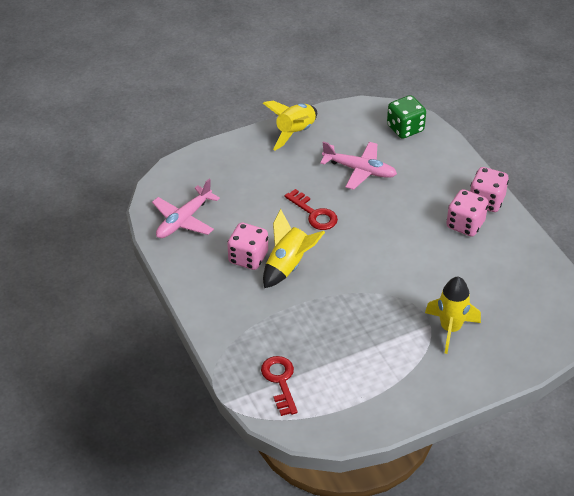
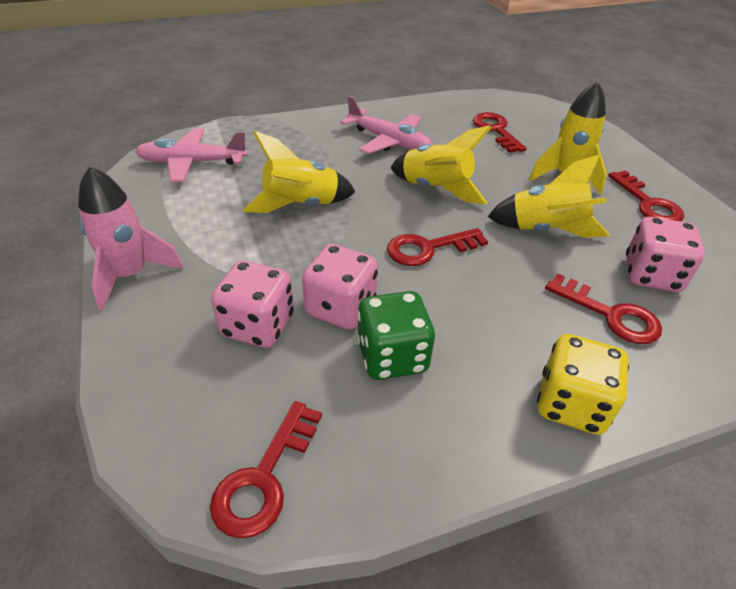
pink rocket: 0 -> 1
red key: 2 -> 5
yellow dice: 0 -> 1
yellow rocket: 3 -> 4

